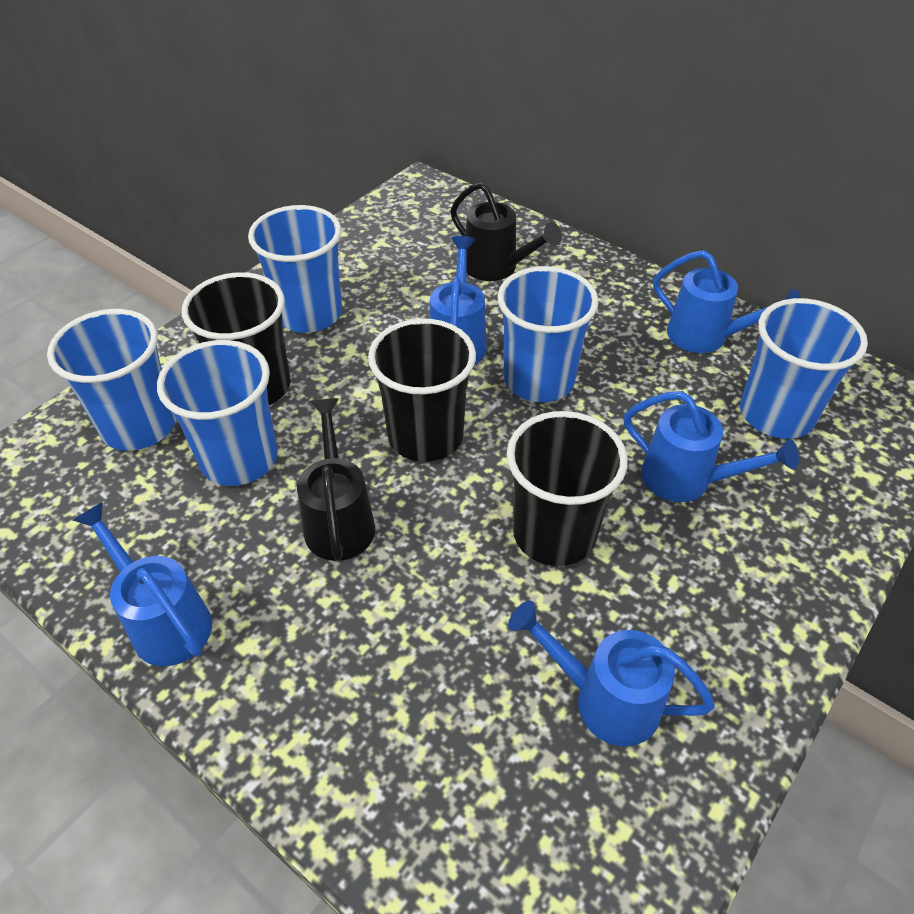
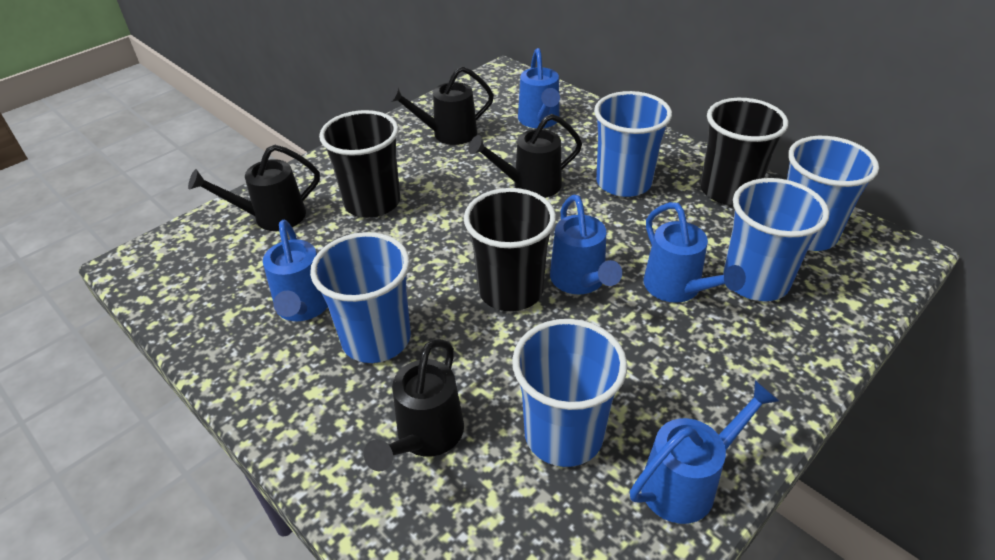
black watering can: 2 -> 4

